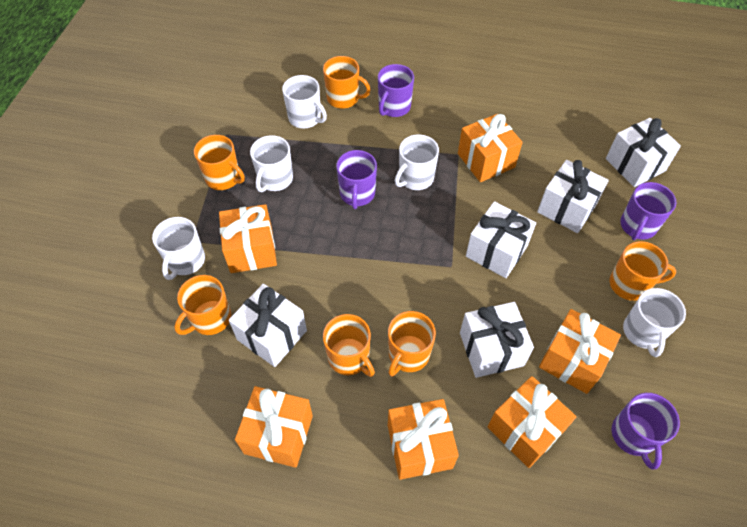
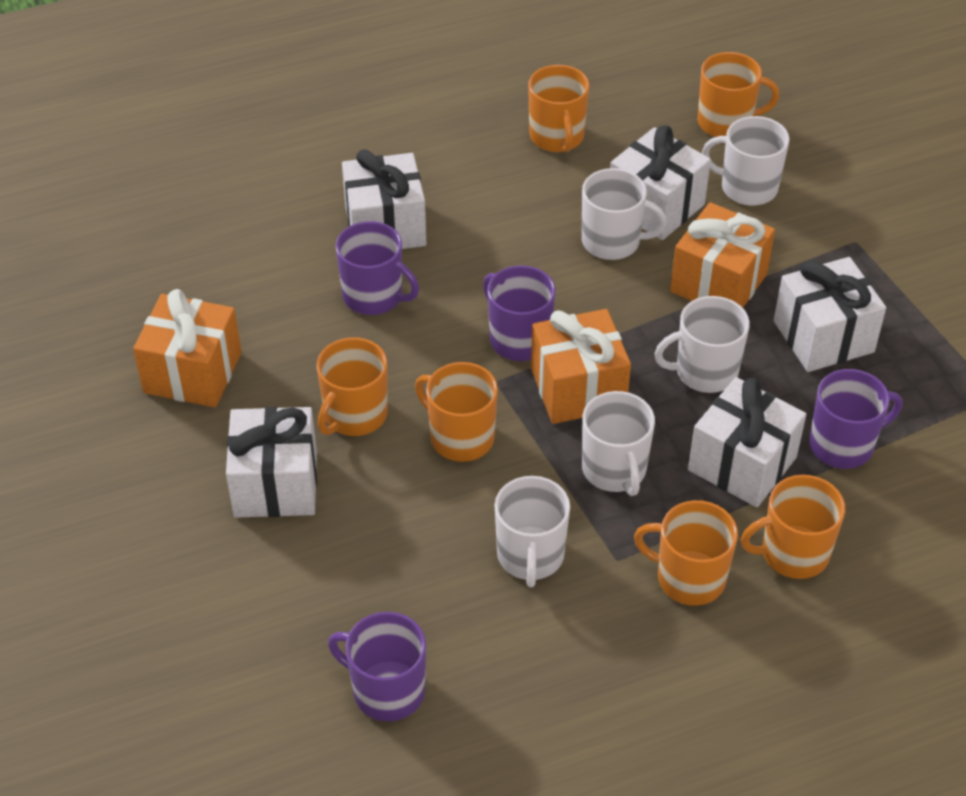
orange gift: 6 -> 3

